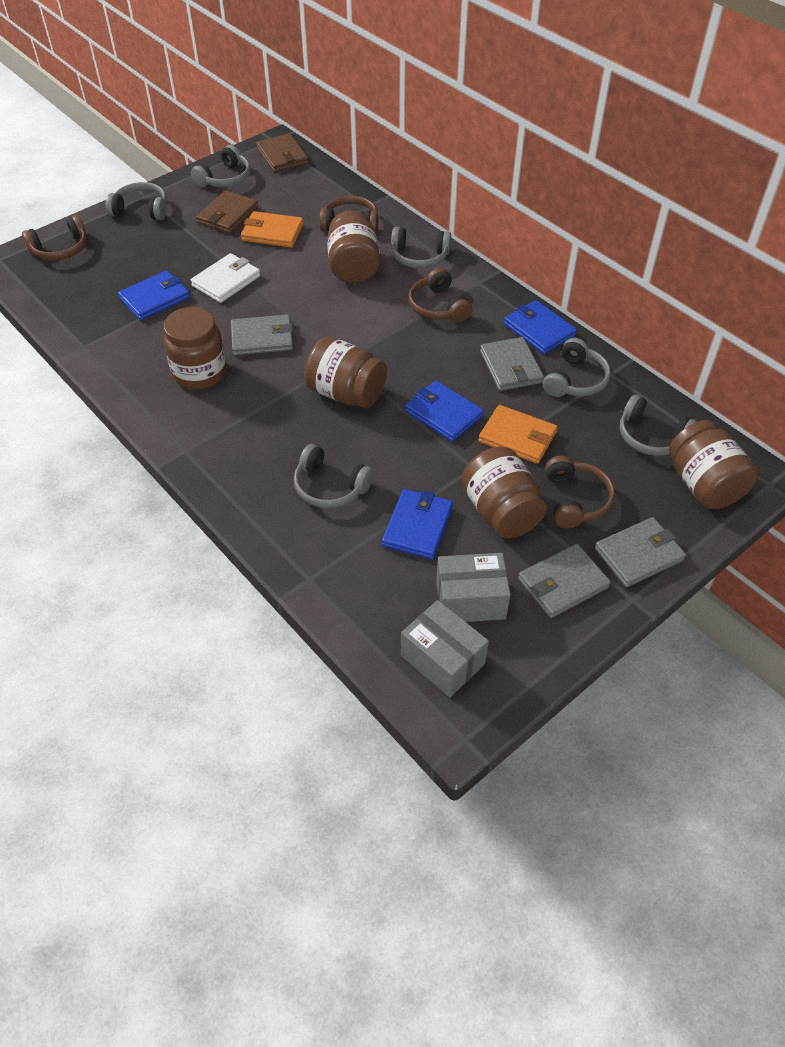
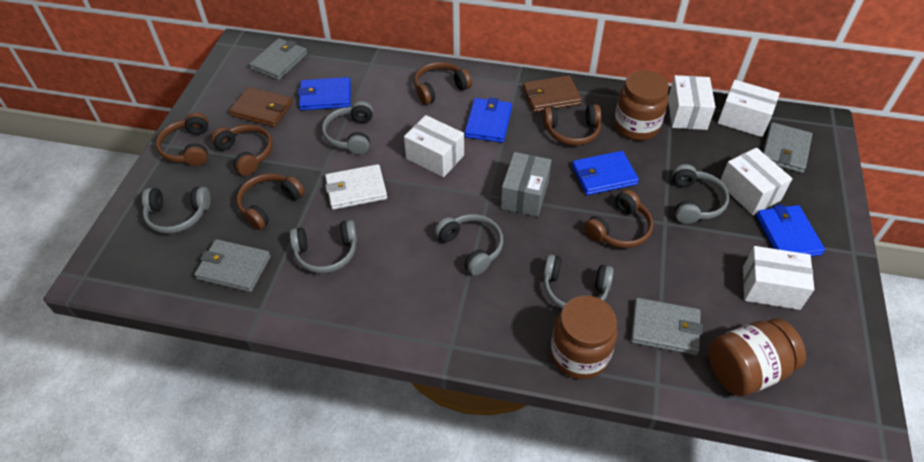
brown headphones: 4 -> 6
brown jar: 5 -> 3
grey box: 2 -> 1
orange wallet: 2 -> 0
white box: 0 -> 5

